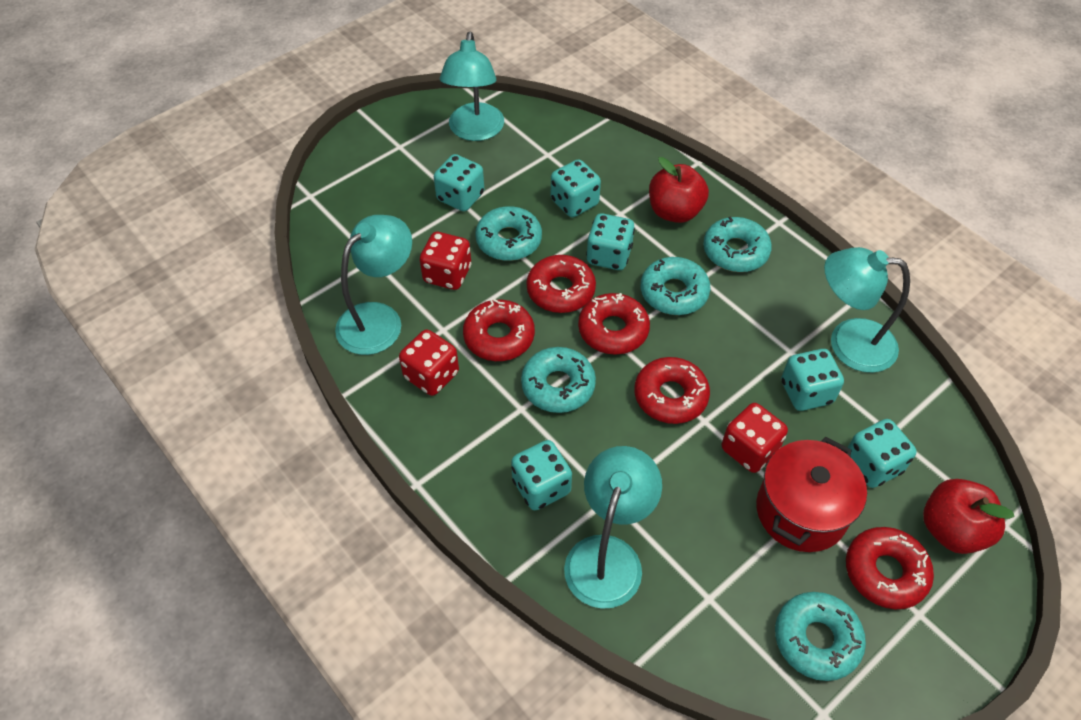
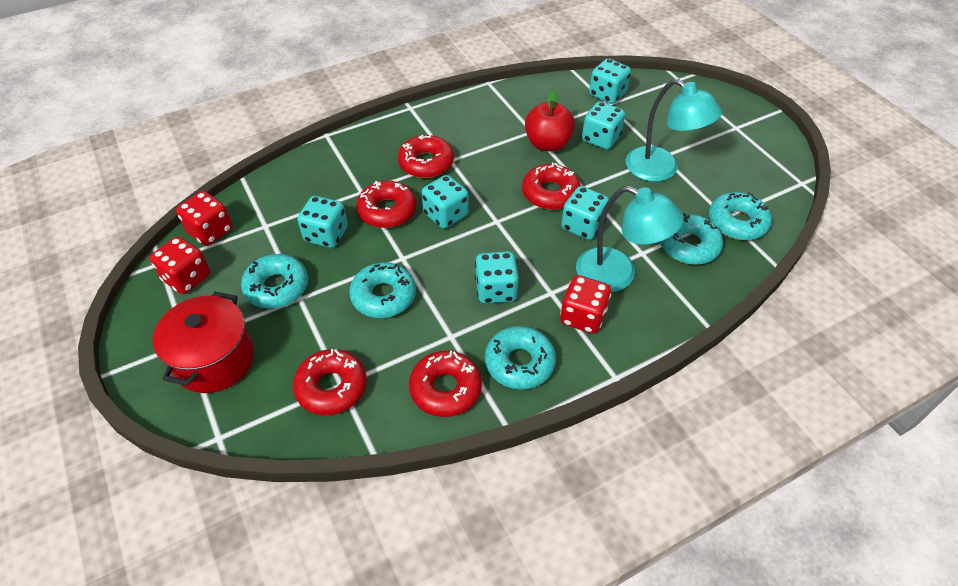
red apple: 2 -> 1
turquoise lamp: 4 -> 2

